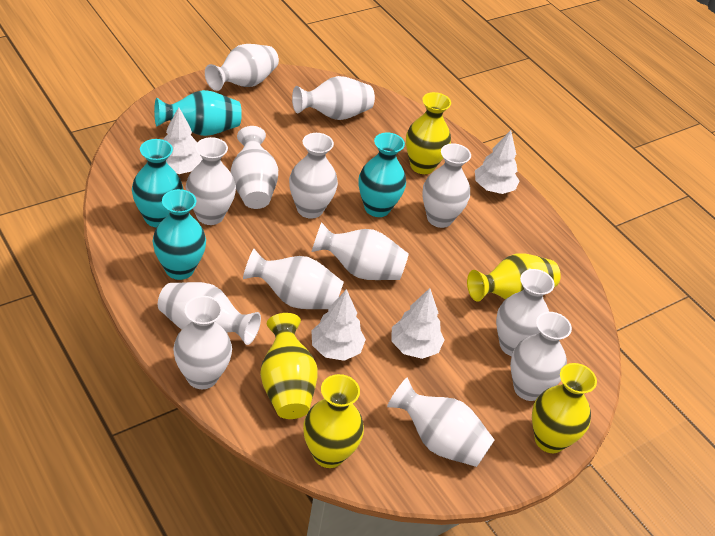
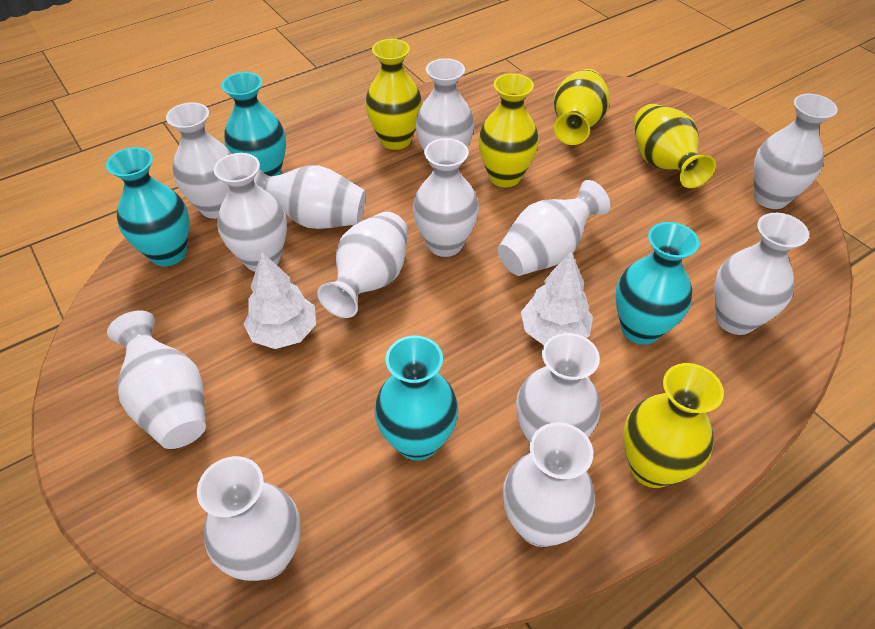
white tree: 4 -> 2

